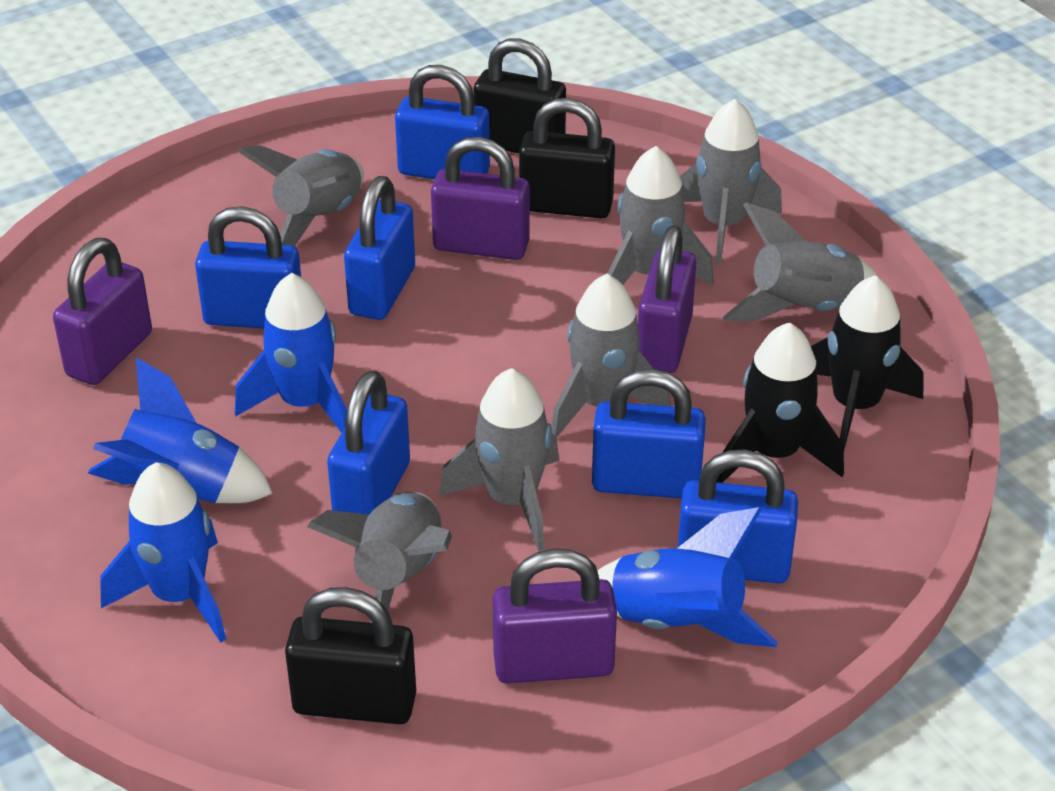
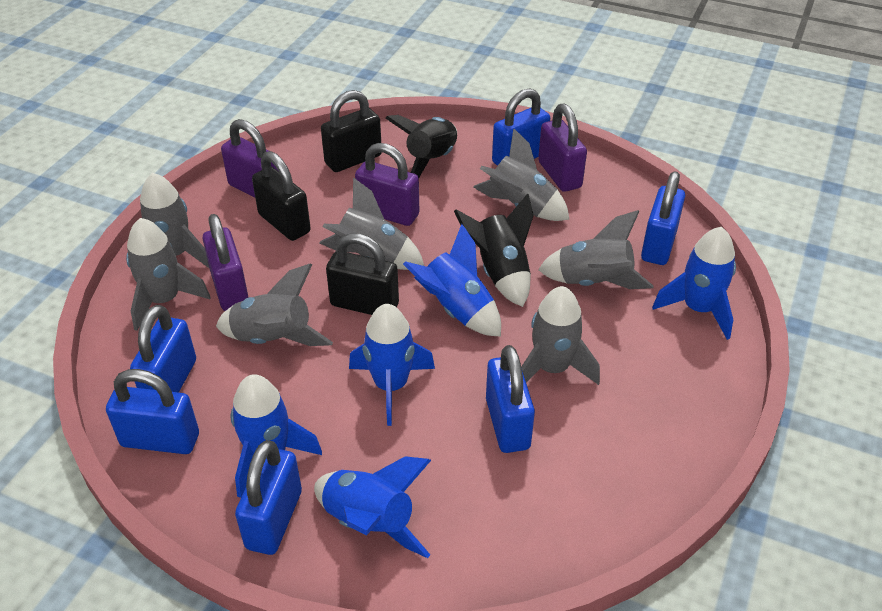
blue rocket: 4 -> 5

